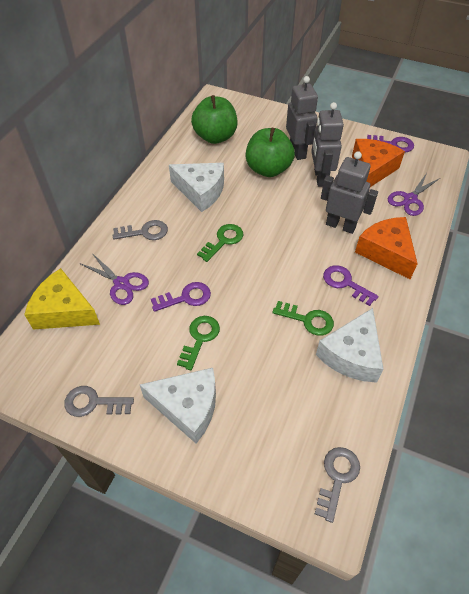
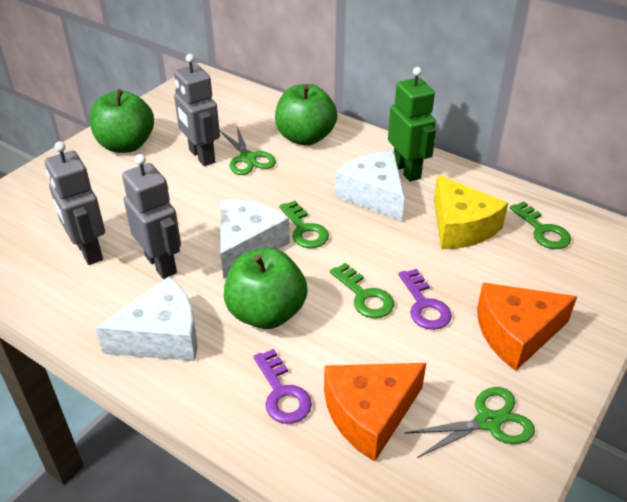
green apple: 2 -> 3
green robot: 0 -> 1
green scissors: 0 -> 2
grey key: 3 -> 0
purple key: 3 -> 2
purple scissors: 2 -> 0

